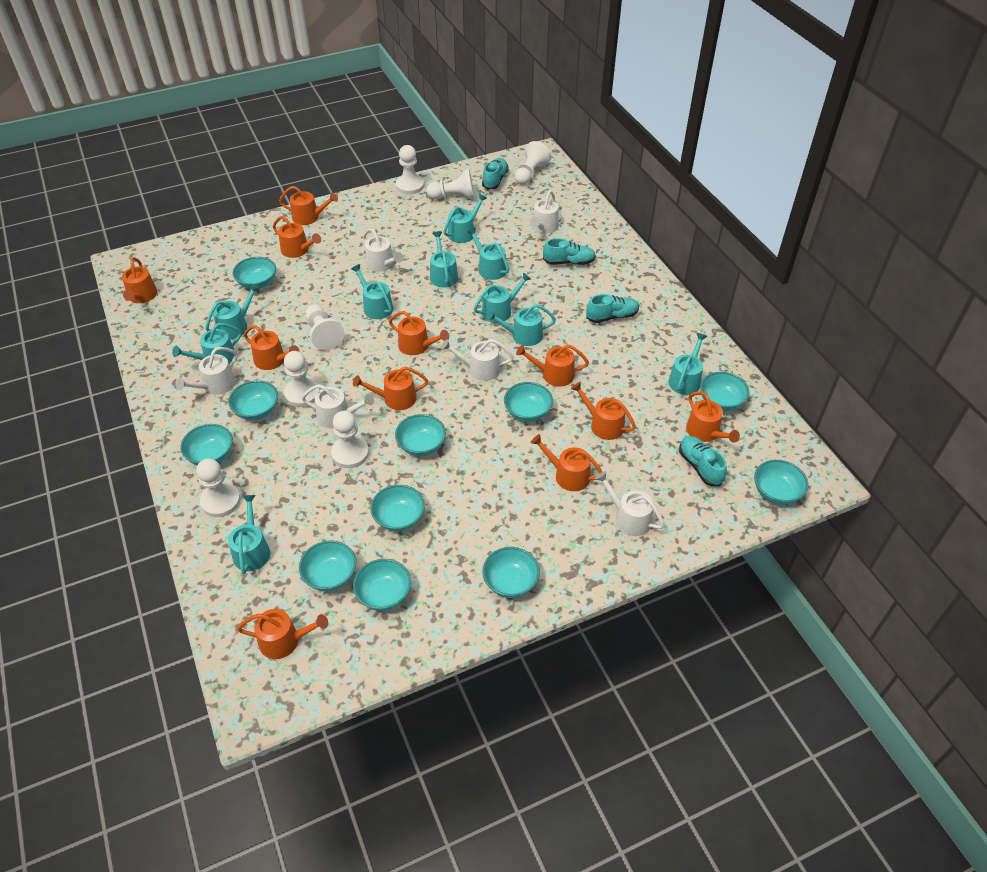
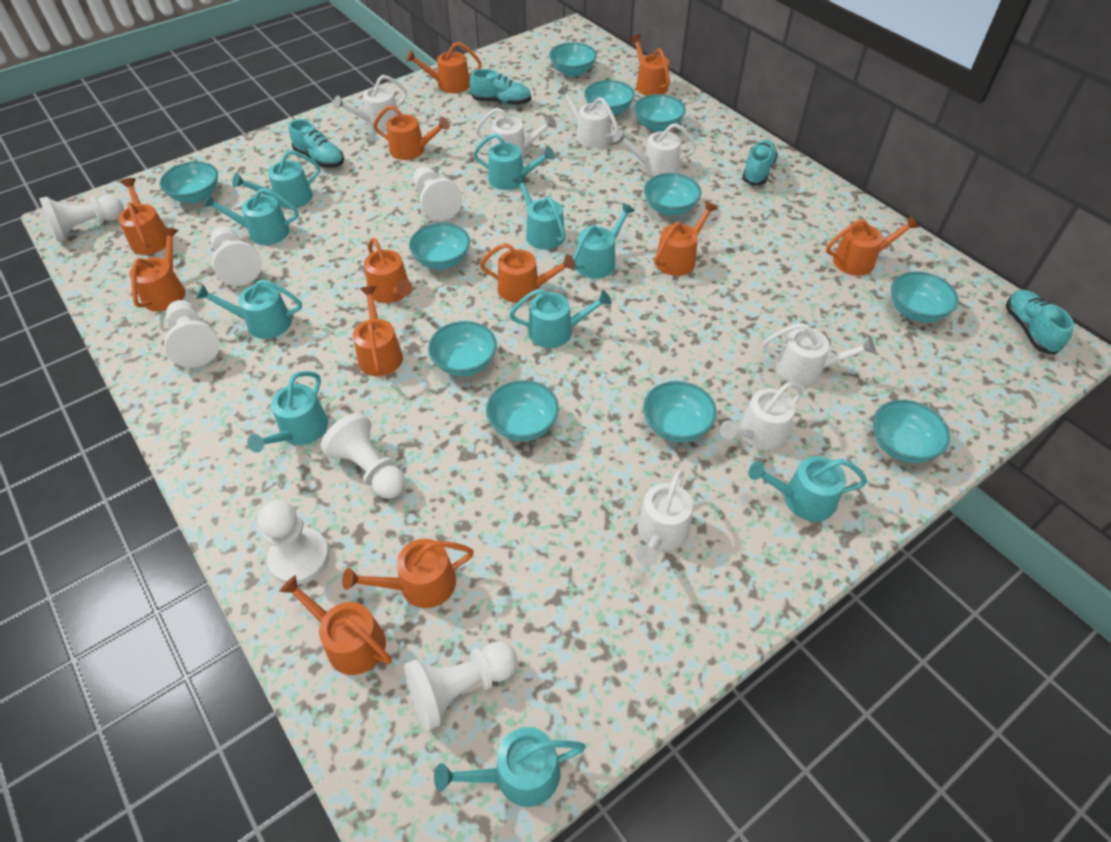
orange watering can: 11 -> 12
white watering can: 6 -> 7

